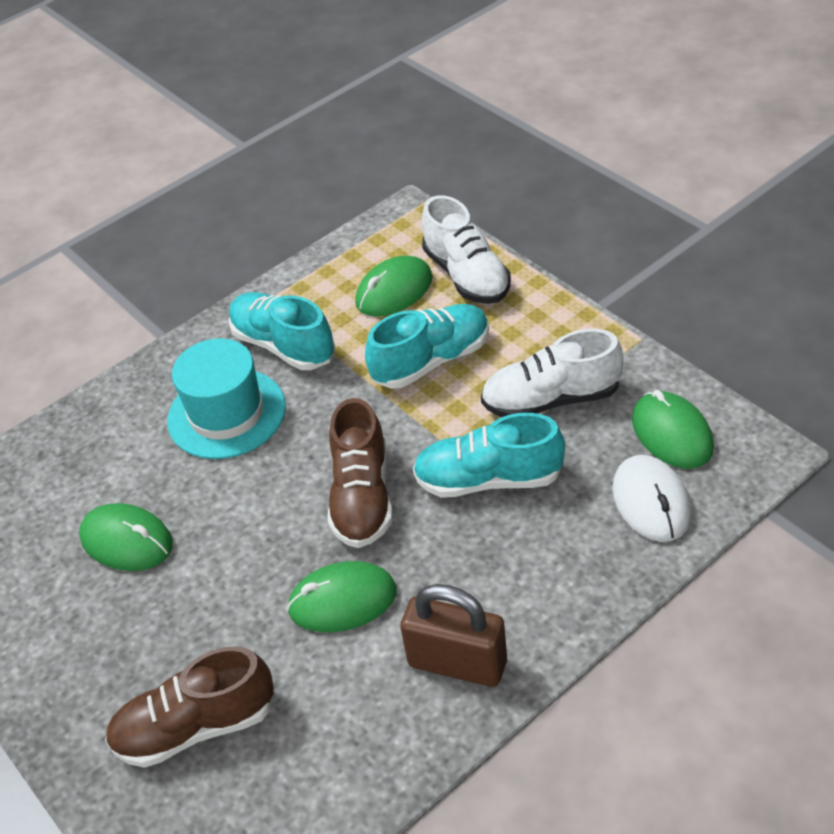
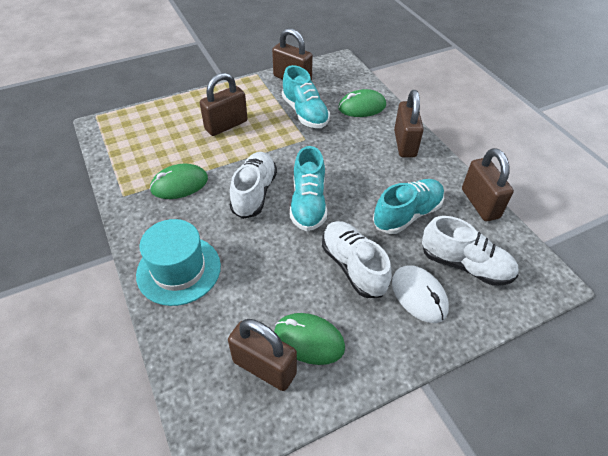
brown padlock: 1 -> 5
brown shoe: 2 -> 0
green mouse: 4 -> 3
white shoe: 2 -> 3

